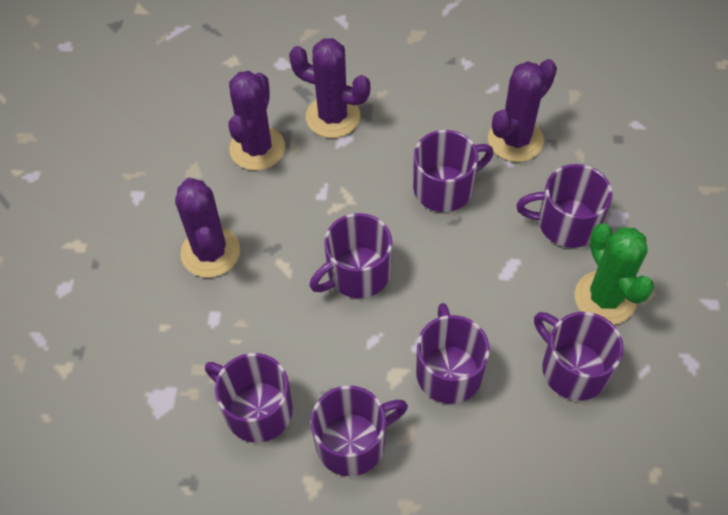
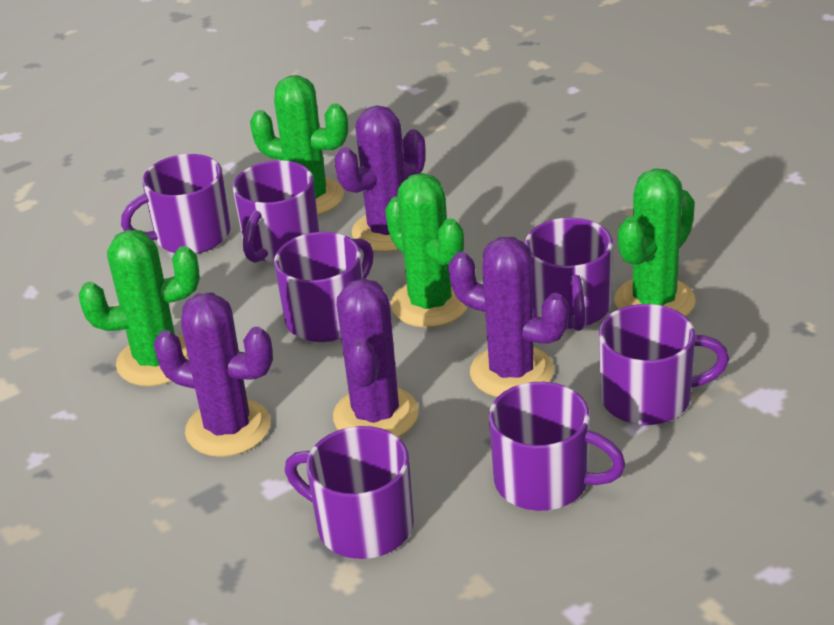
green cactus: 1 -> 4

